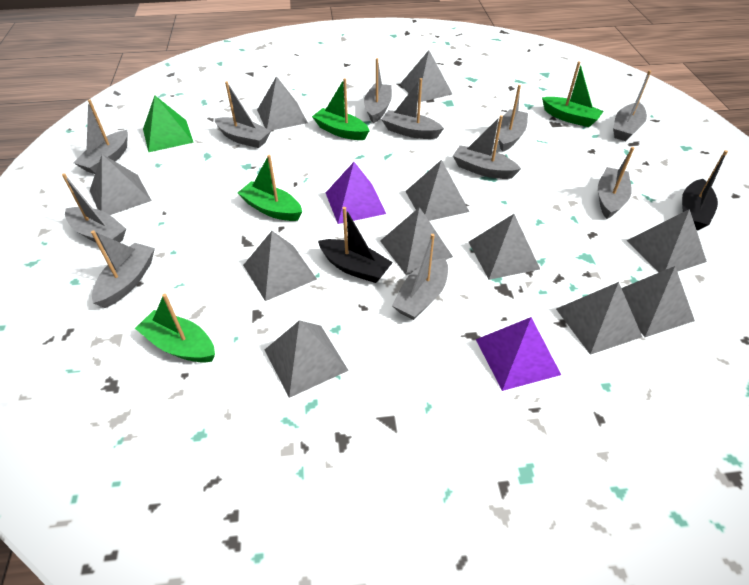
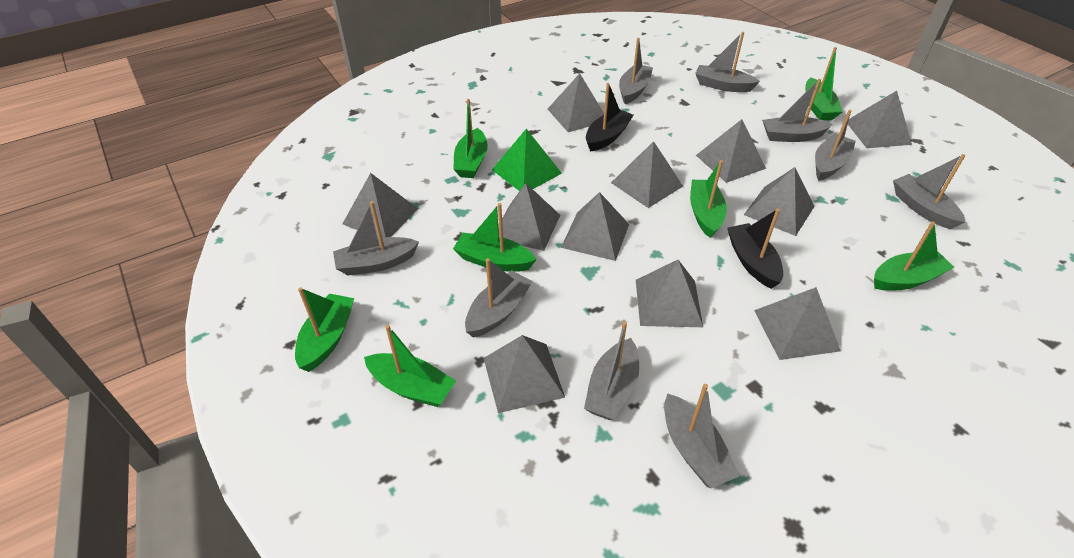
green boat: 4 -> 7
grey boat: 11 -> 9
purple pyramid: 2 -> 0

